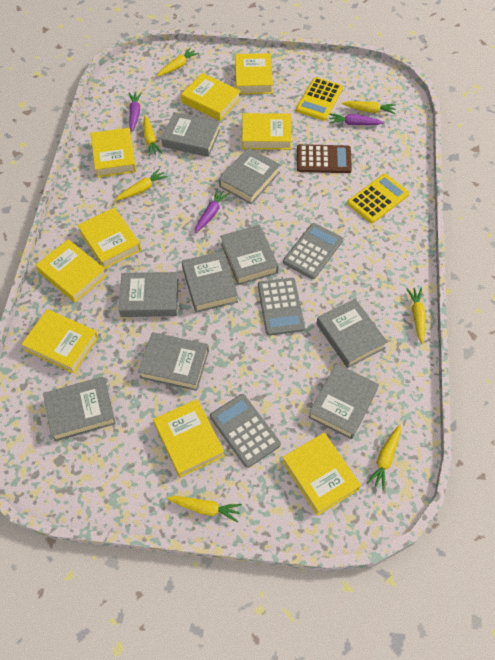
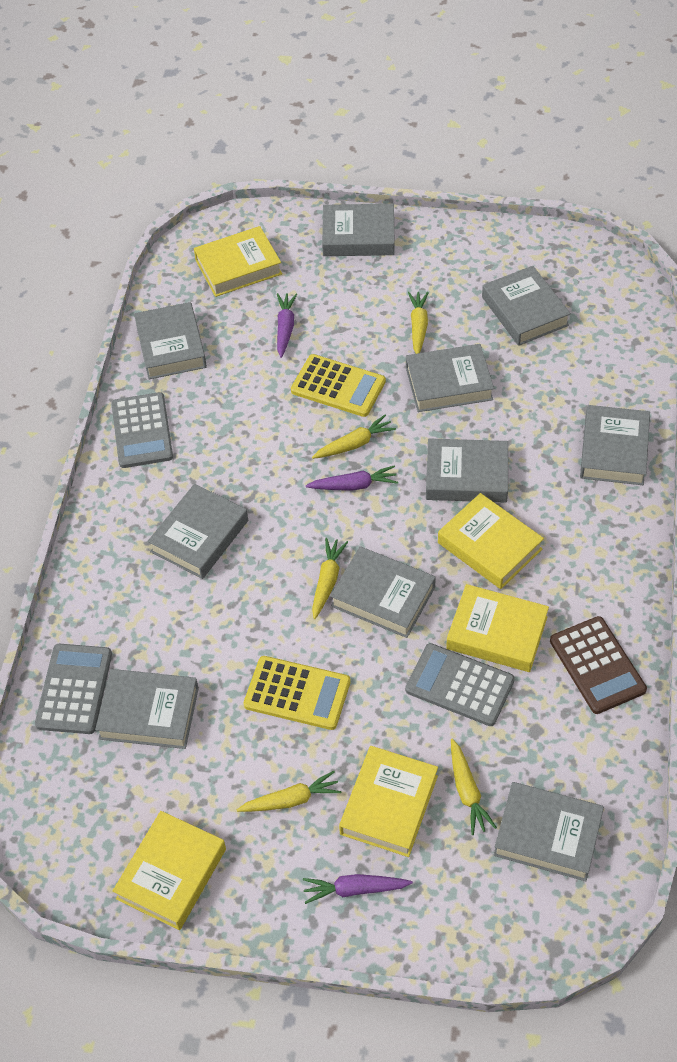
grey book: 9 -> 10
yellow book: 9 -> 5
yellow carrot: 7 -> 5

